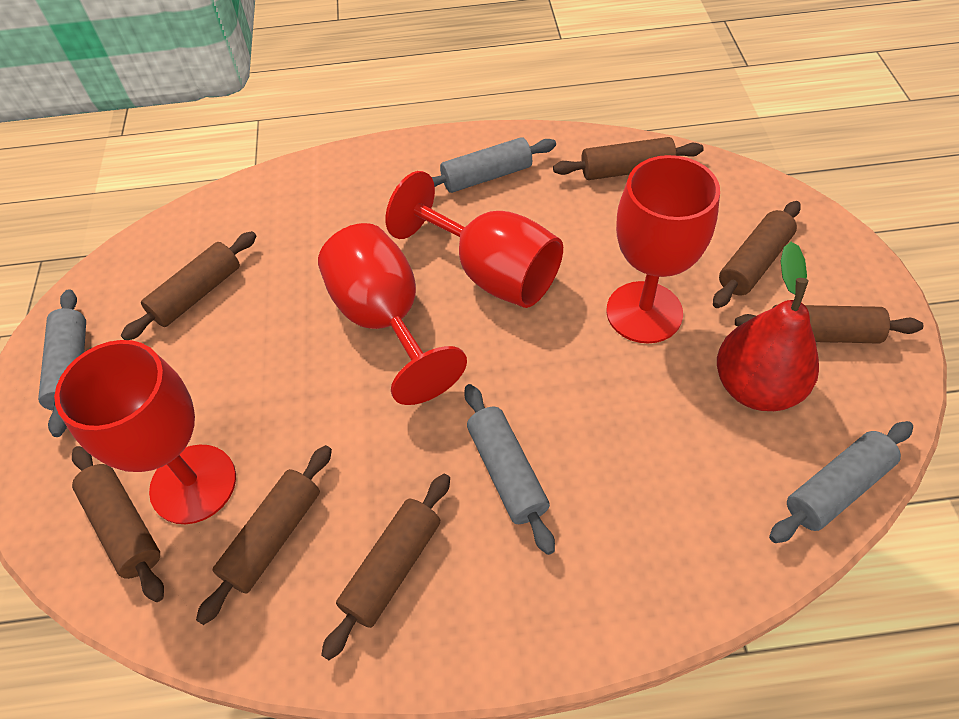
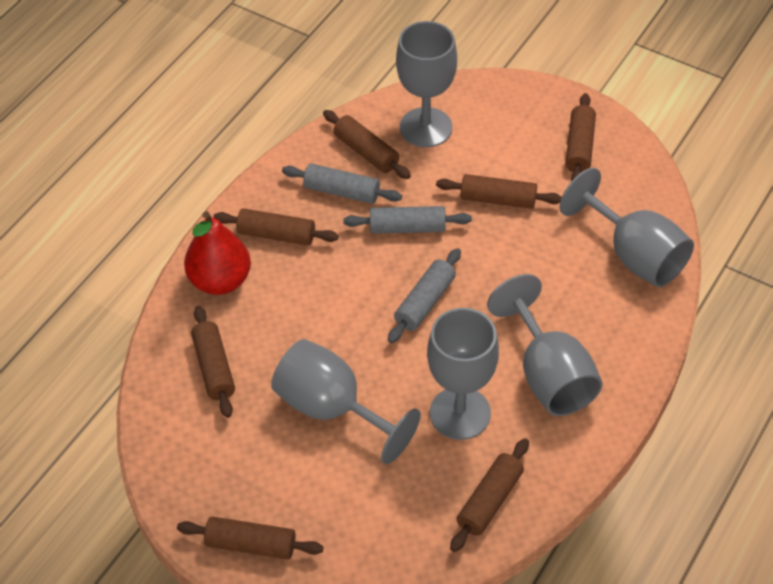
grey goblet: 0 -> 5
grey rolling pin: 4 -> 3
red goblet: 4 -> 0

